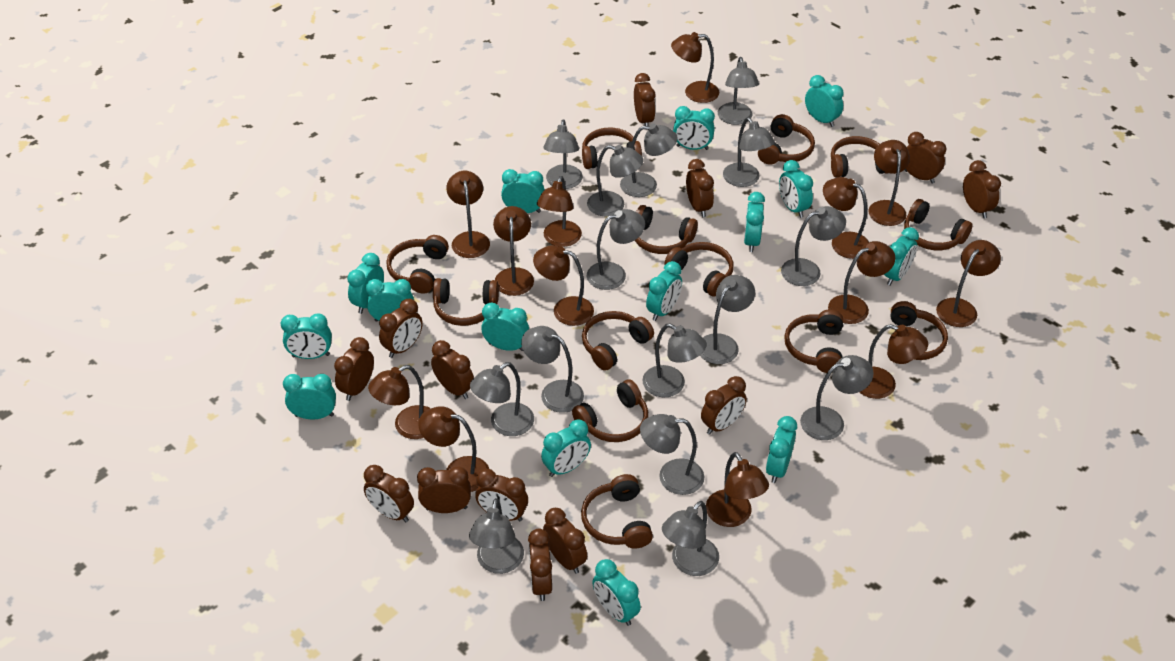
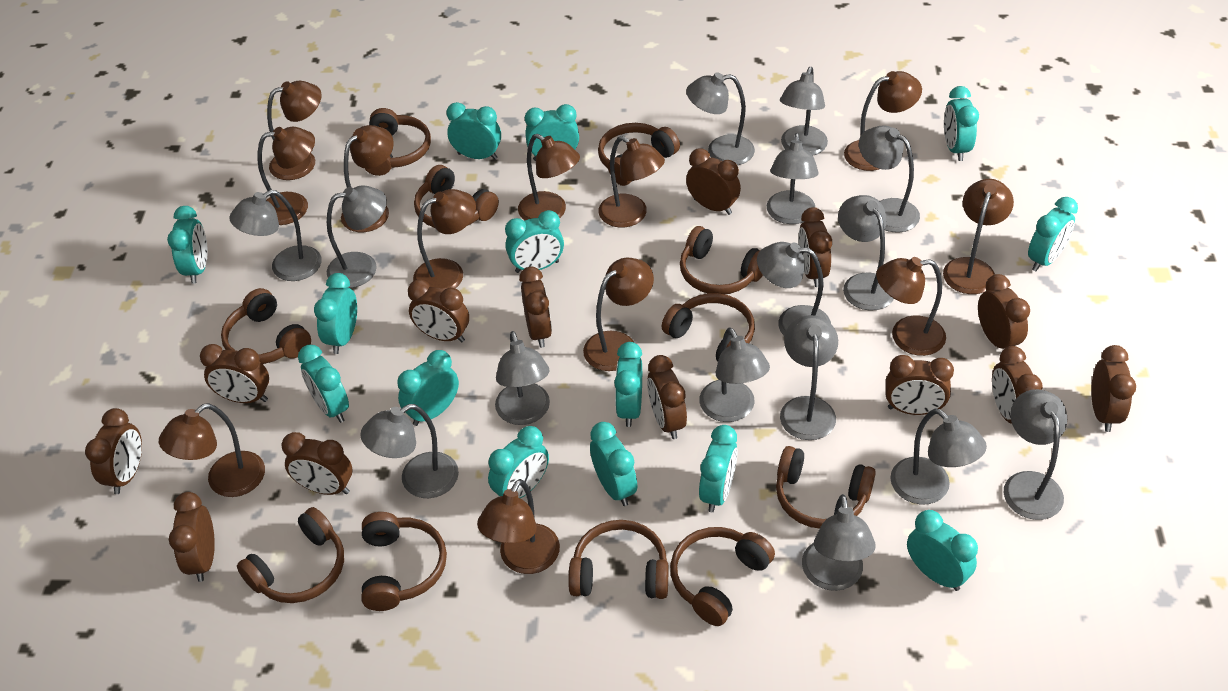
brown headphones: 13 -> 11
brown lamp: 13 -> 12
turquoise clock: 15 -> 14

